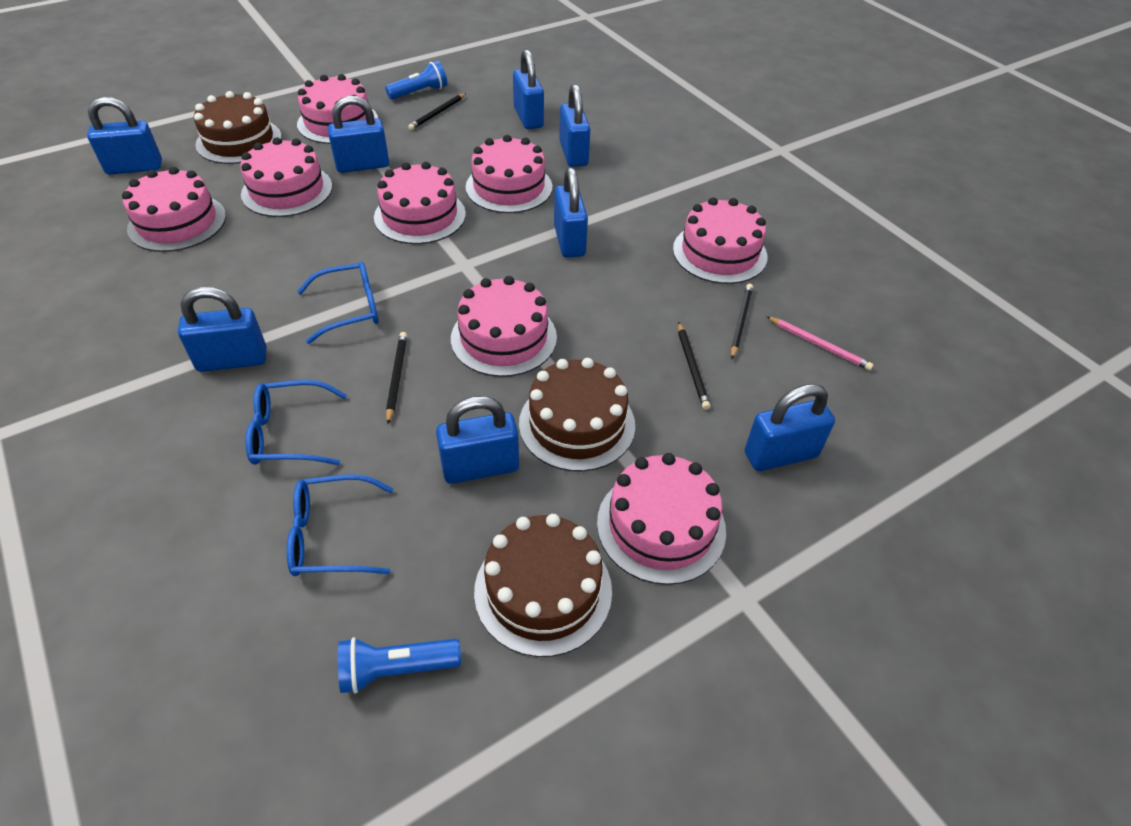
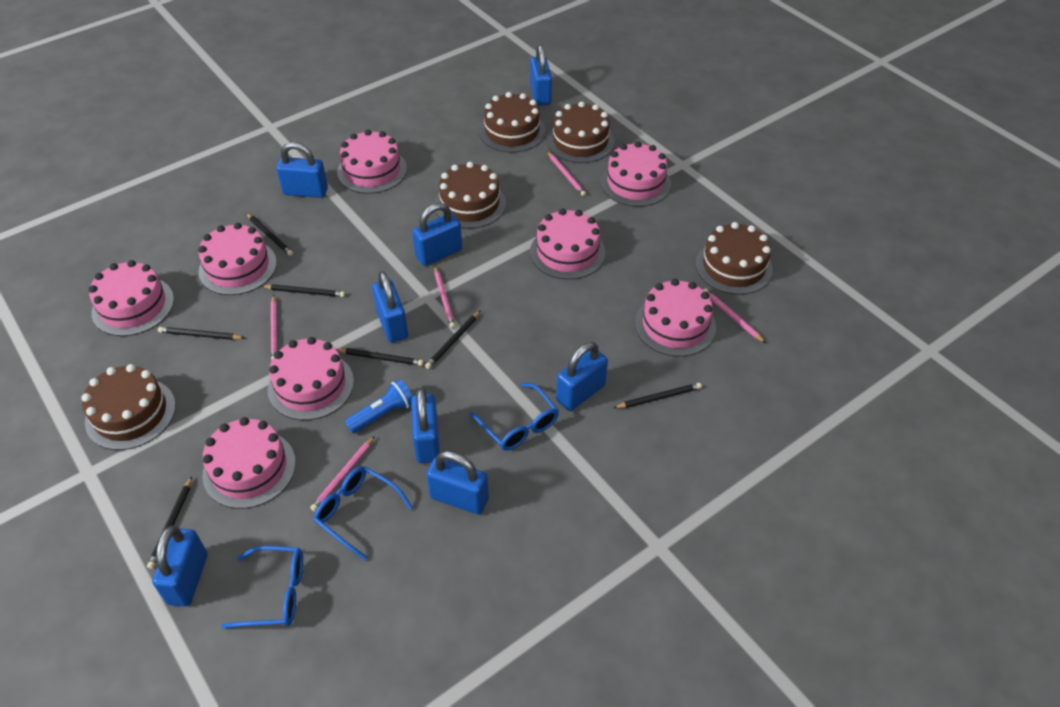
black pencil: 4 -> 7
blue flashlight: 2 -> 1
brown cake: 3 -> 5
pink pencil: 1 -> 5

